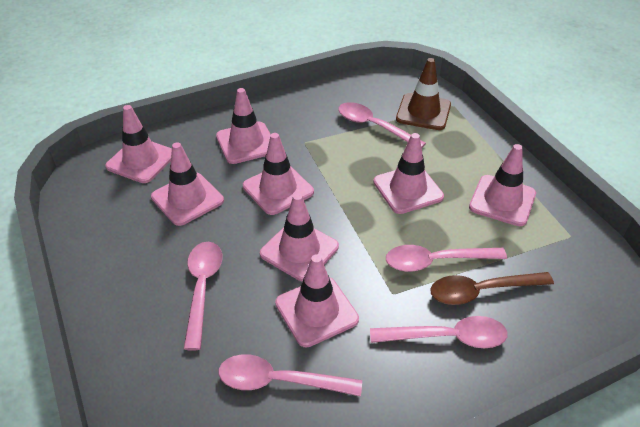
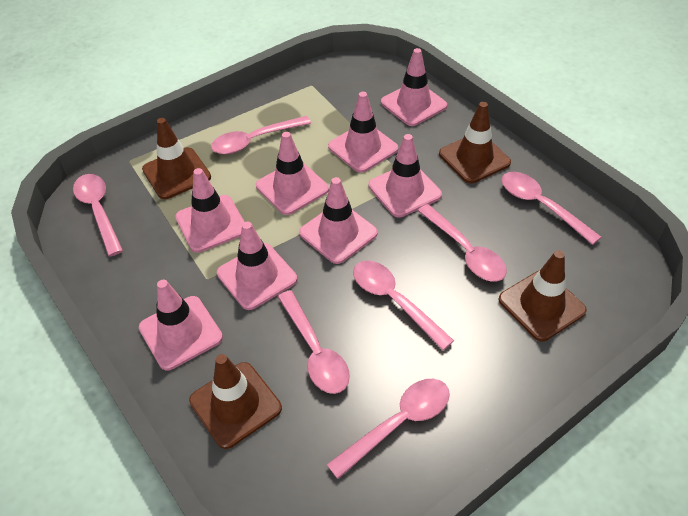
brown spoon: 1 -> 0
brown traffic cone: 1 -> 4
pink spoon: 5 -> 7

